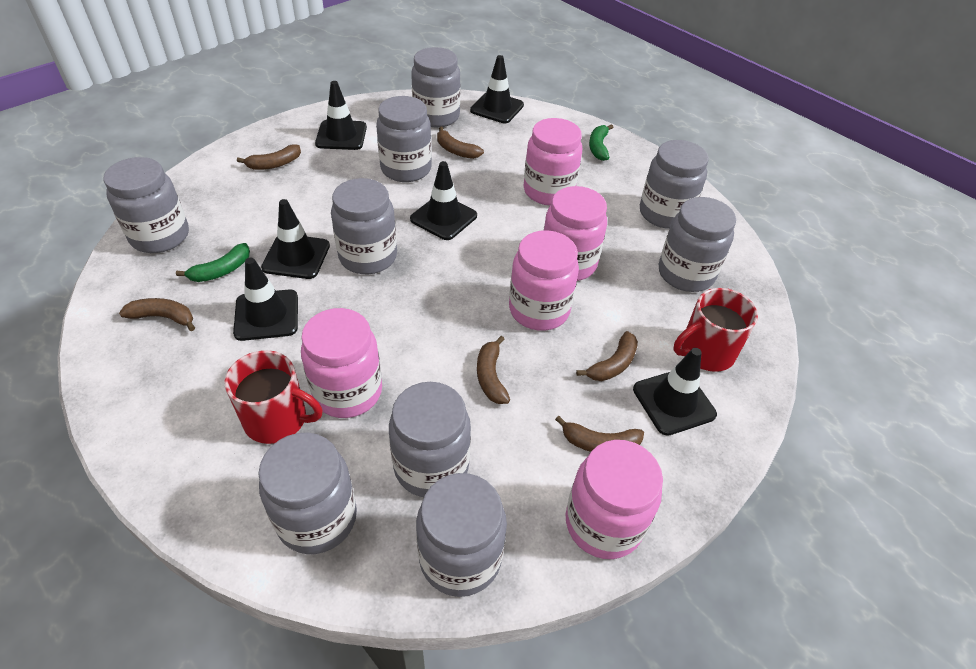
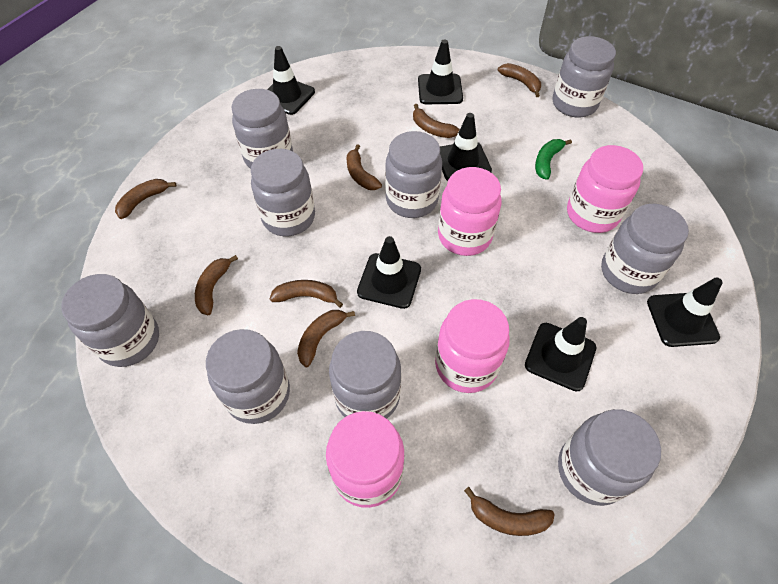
brown banana: 6 -> 8
green banana: 2 -> 1
pink jar: 5 -> 4
red mug: 2 -> 0

